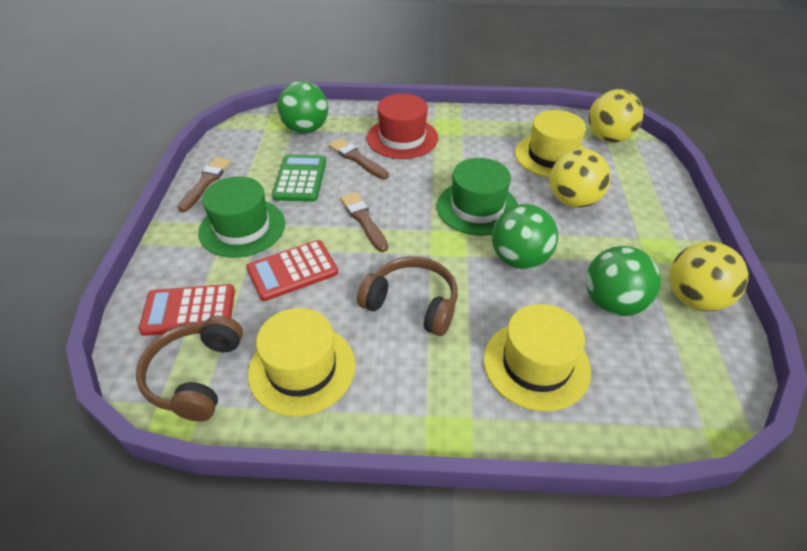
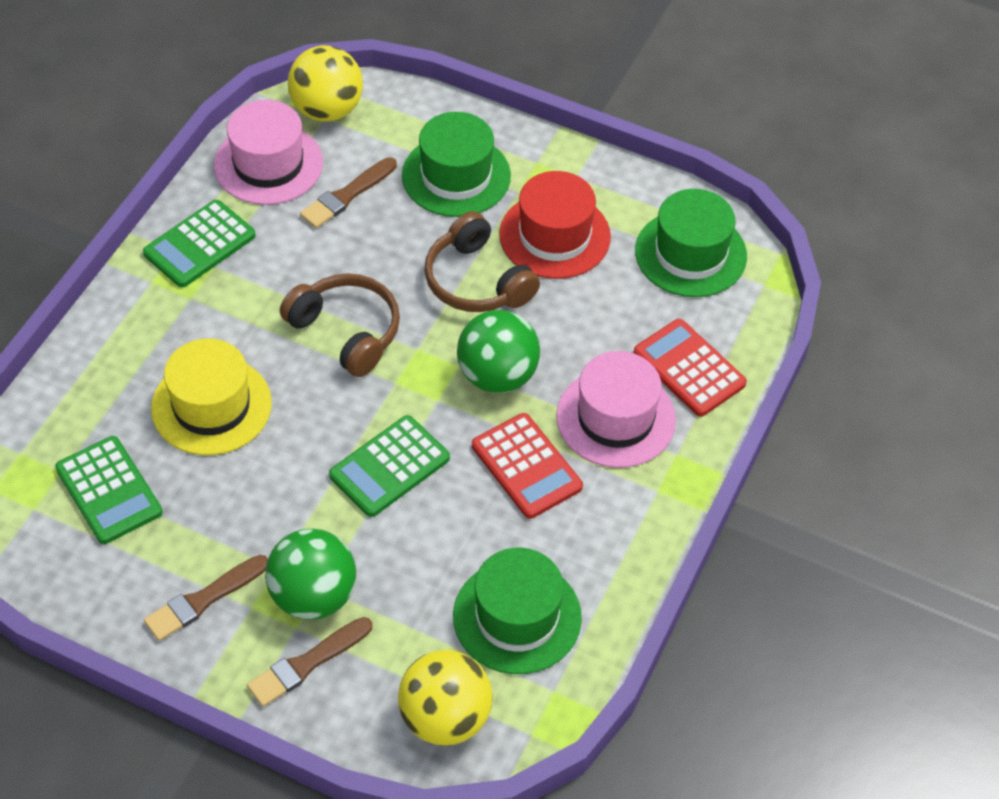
green ball: 3 -> 2
green calculator: 1 -> 3
green hat: 2 -> 3
pink hat: 0 -> 2
yellow ball: 3 -> 2
yellow hat: 3 -> 1

